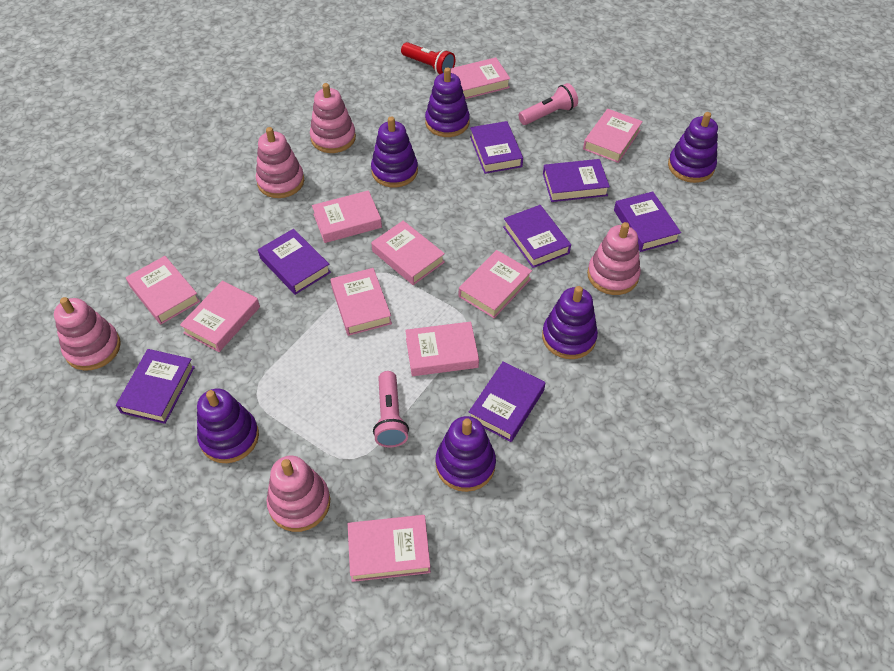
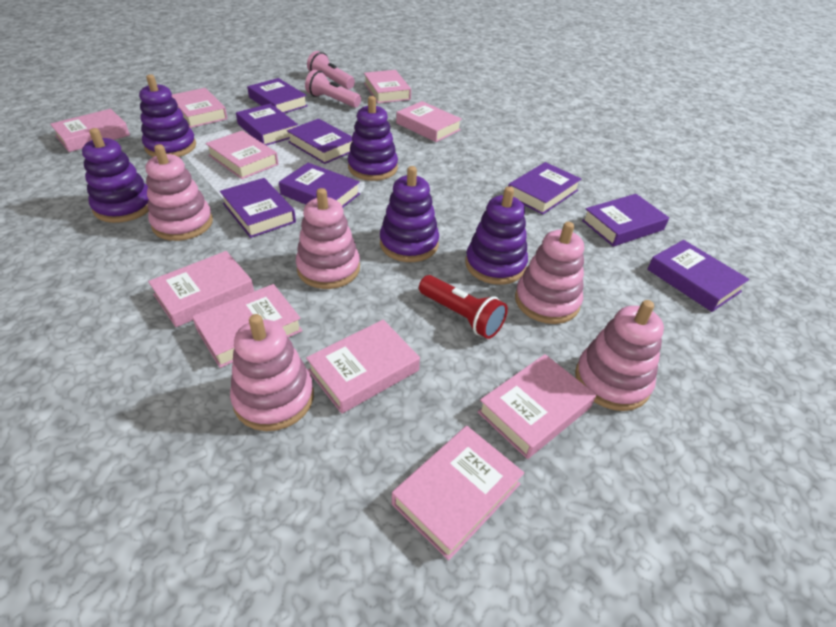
purple book: 7 -> 8
purple stacking toy: 6 -> 5

